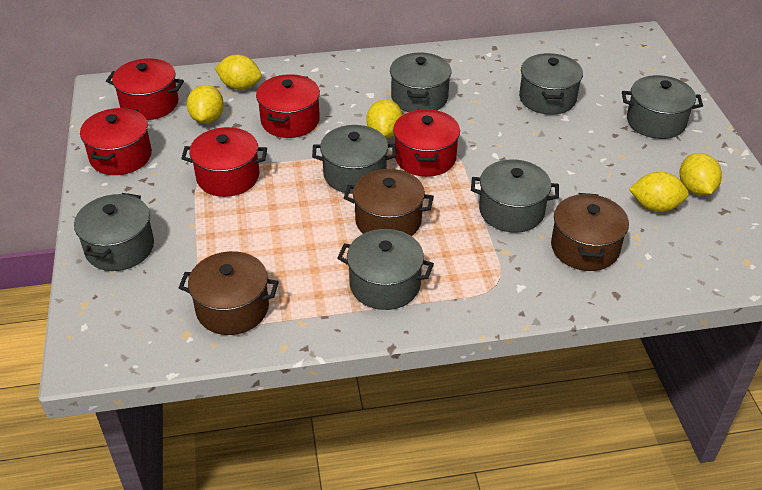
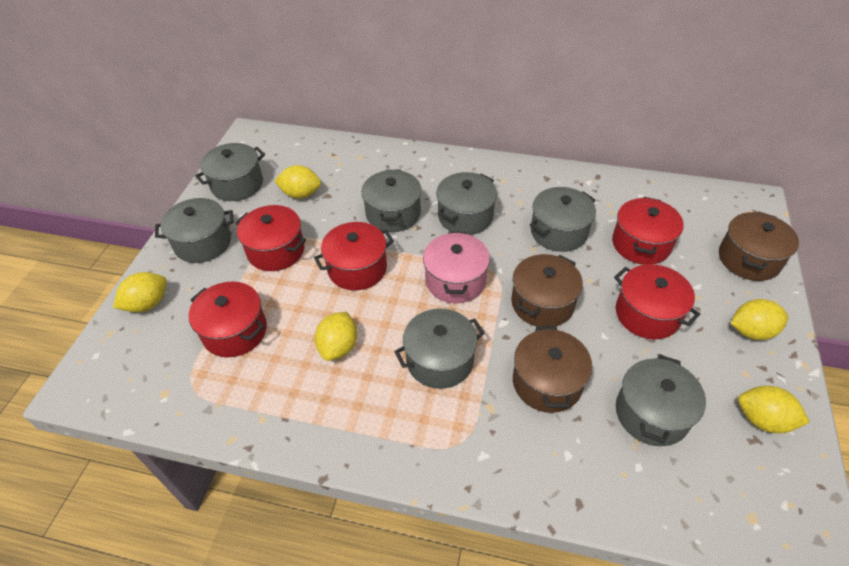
pink pot: 0 -> 1

